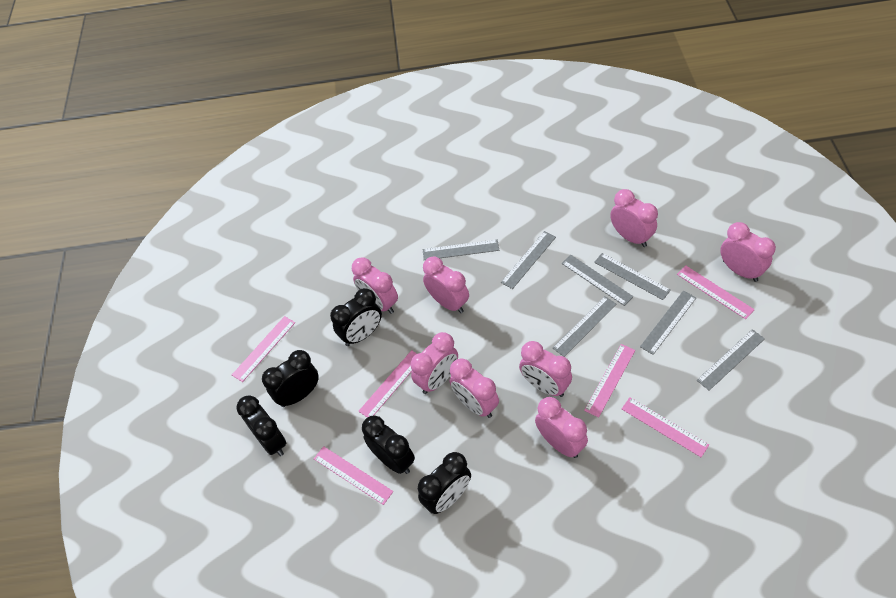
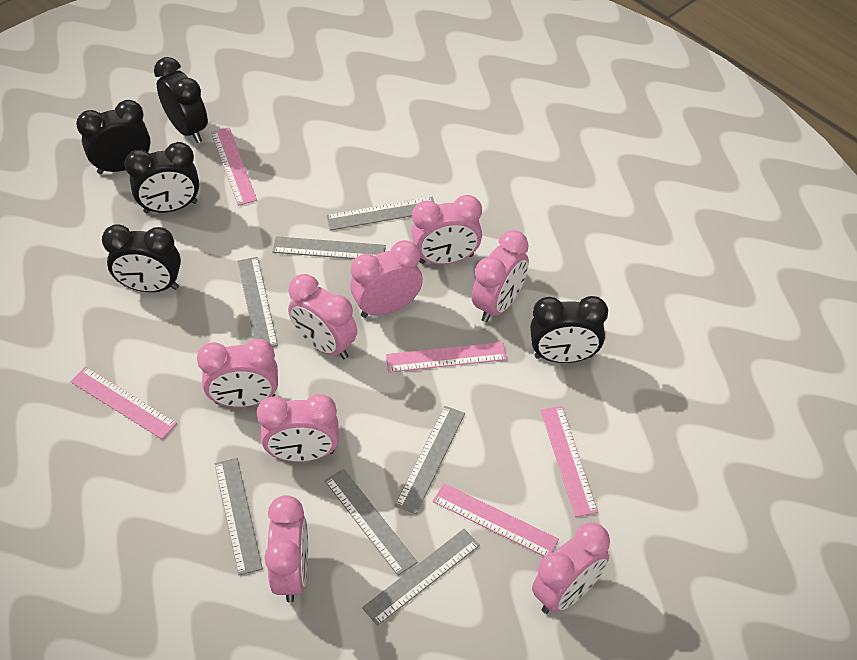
pink ruler: 6 -> 5

